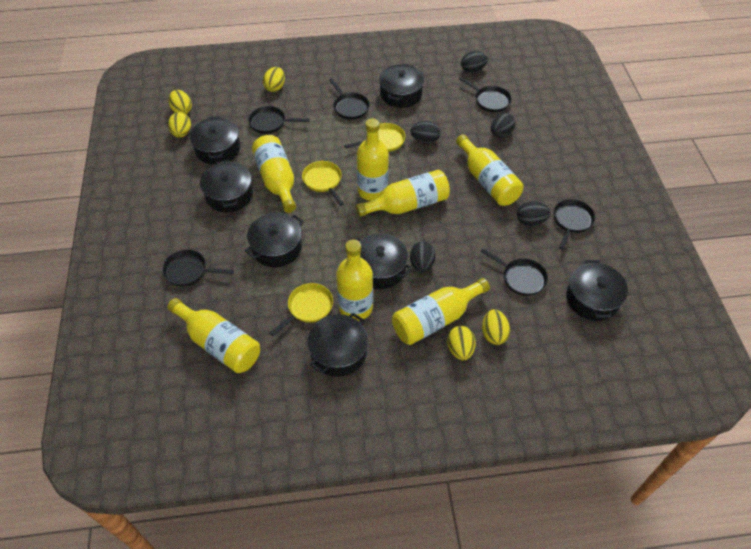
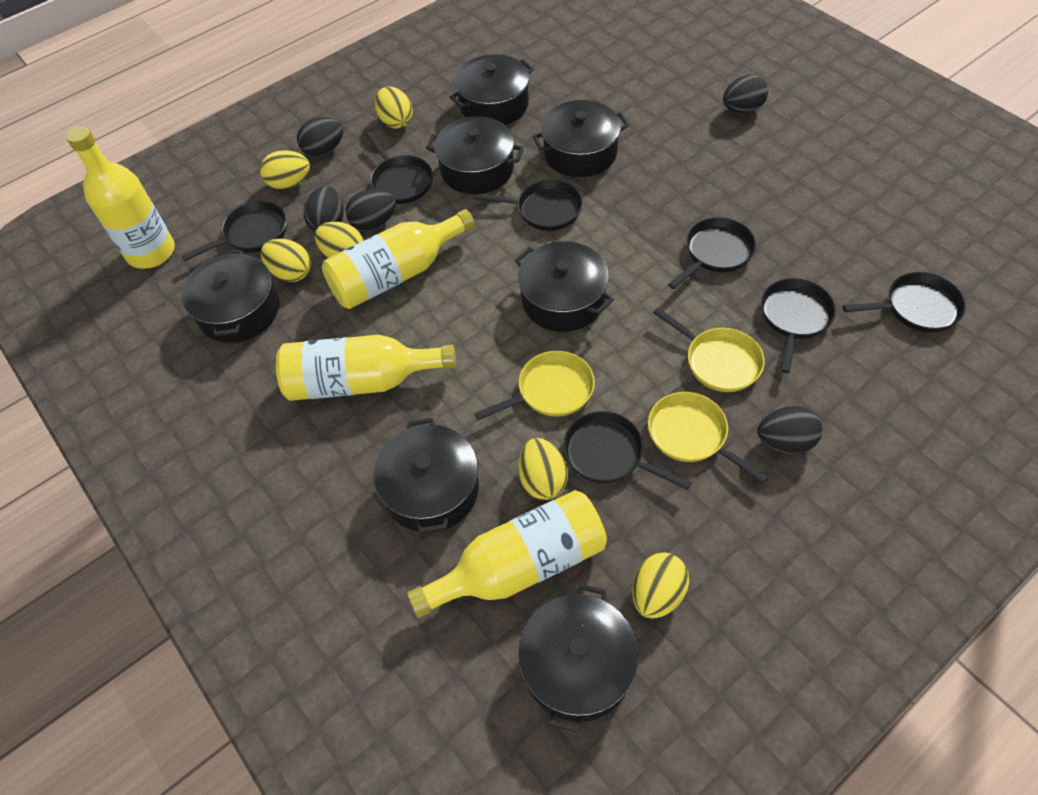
black pan: 6 -> 7
yellow bottle: 7 -> 4
yellow egg: 5 -> 6

